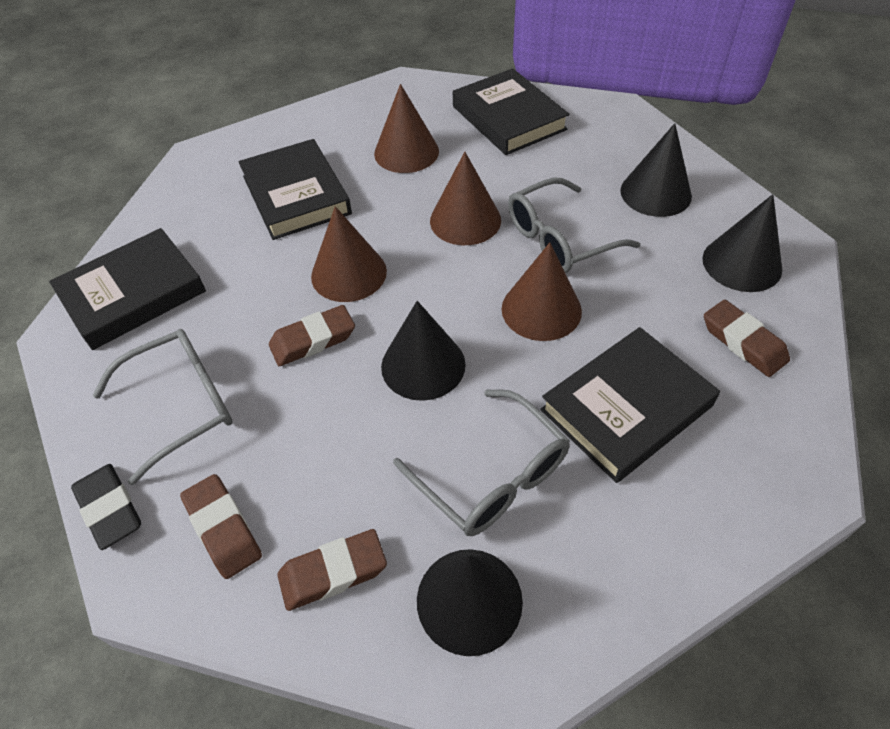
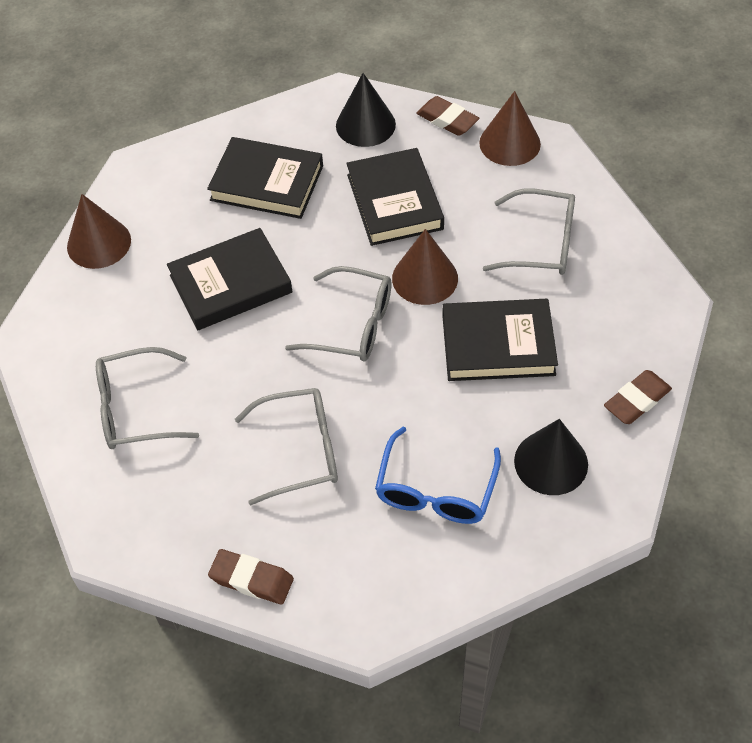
black cone: 4 -> 2
black eraser: 1 -> 0
blue glasses: 0 -> 1
brown cone: 4 -> 3
brown eraser: 4 -> 3
grey glasses: 3 -> 4

